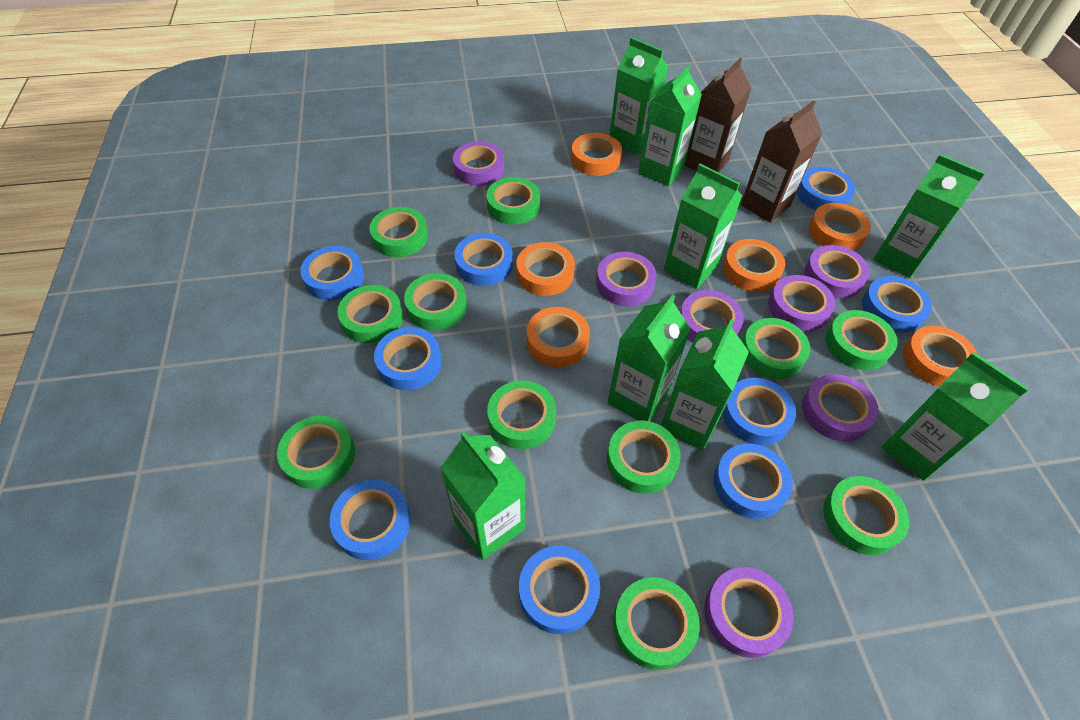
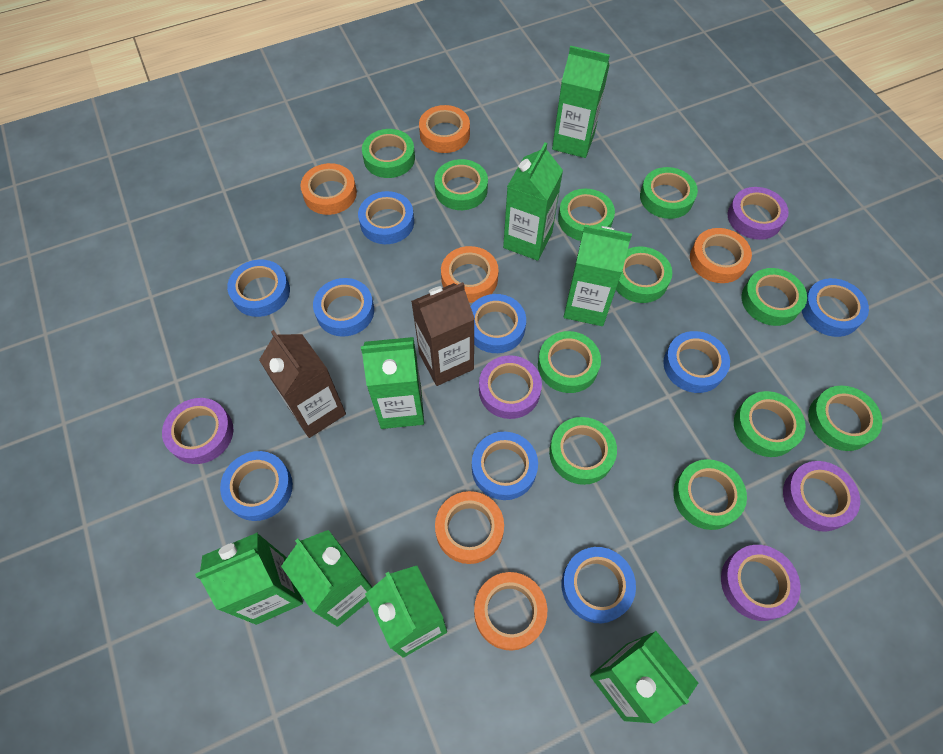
purple tape: 7 -> 5

